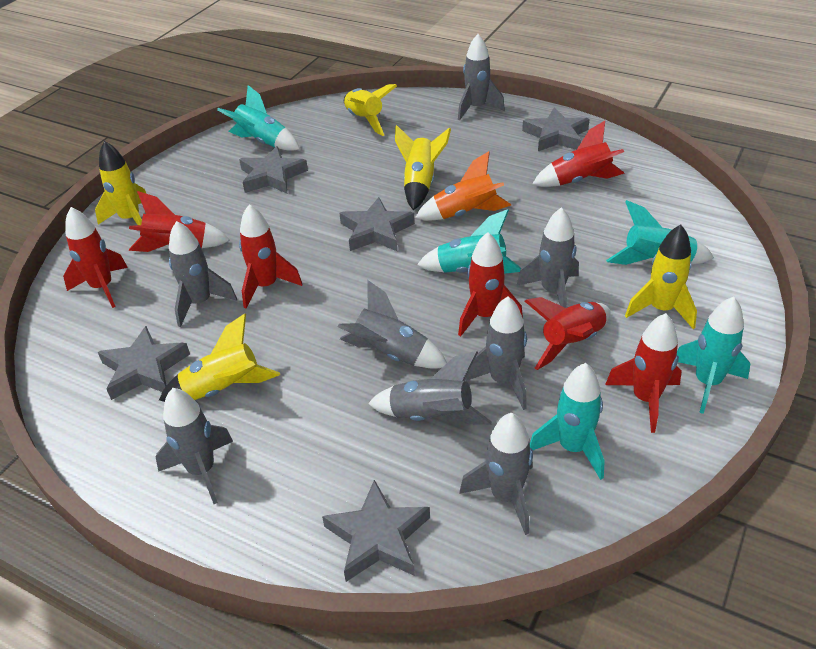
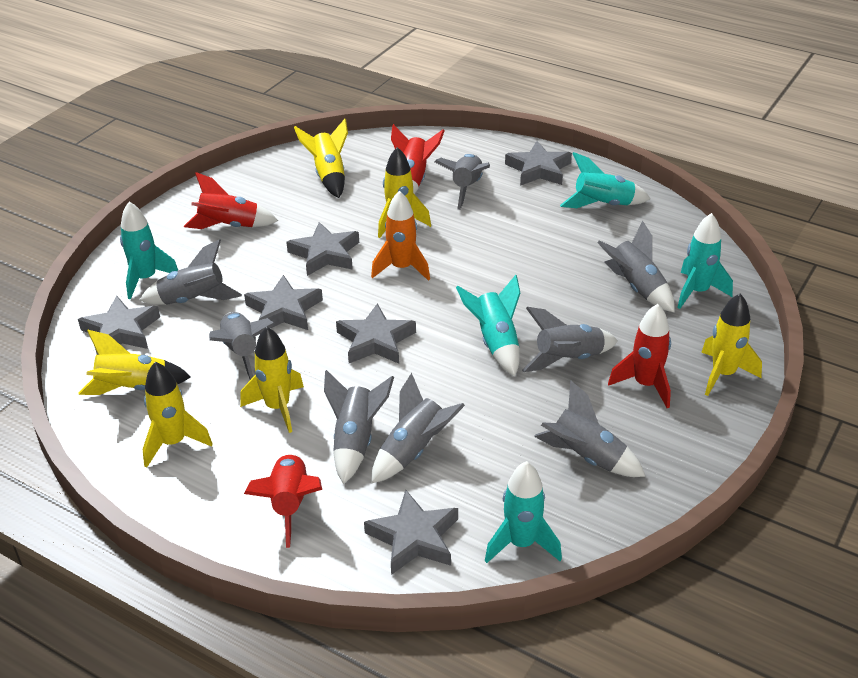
grey star: 5 -> 6
red rocket: 7 -> 4
yellow rocket: 5 -> 6

